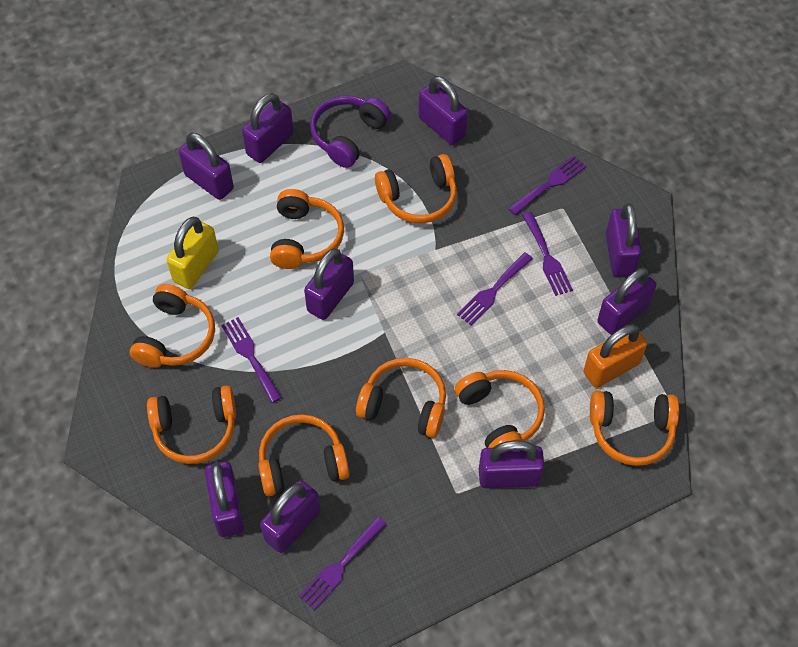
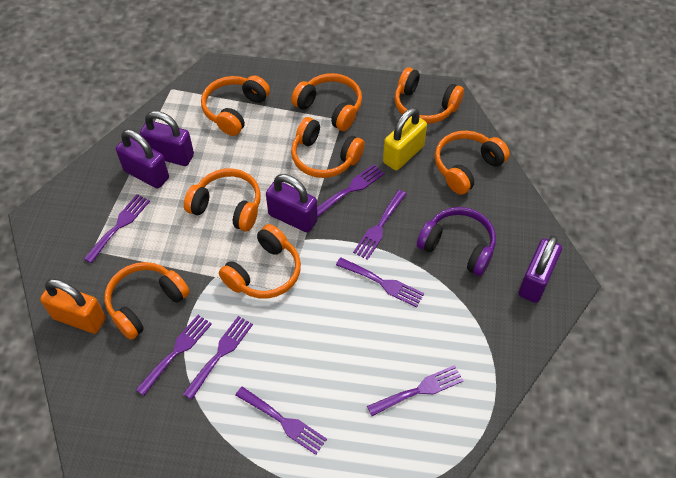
purple fork: 5 -> 8
purple padlock: 9 -> 4

